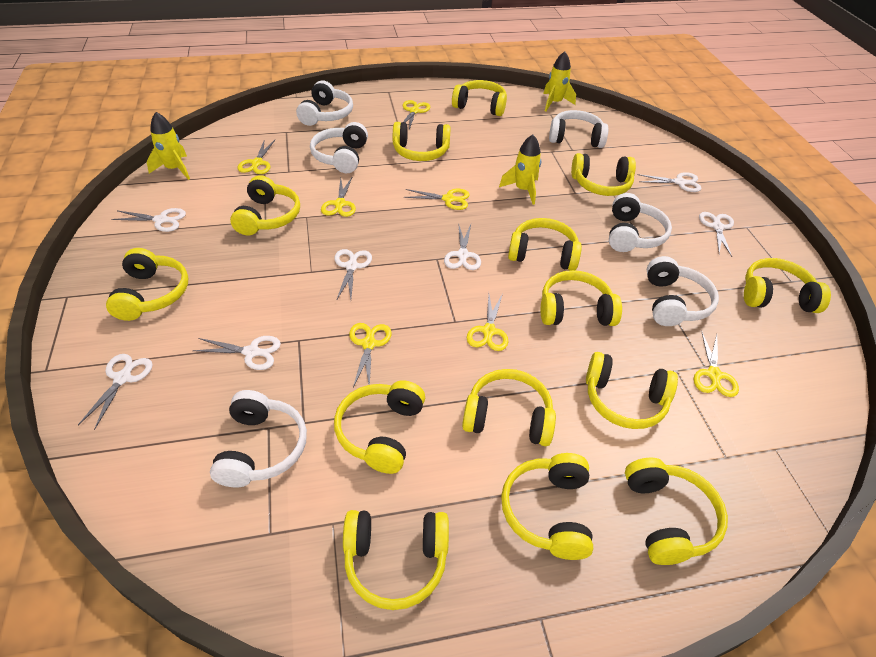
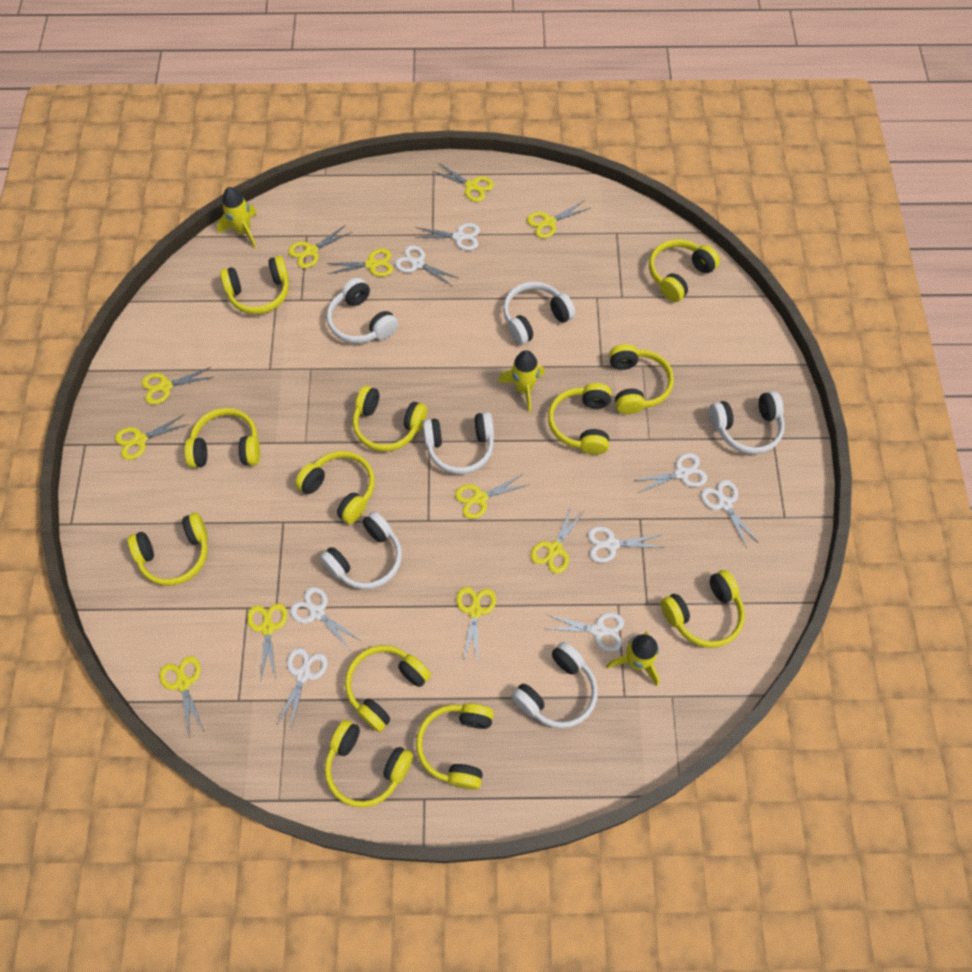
white scissors: 7 -> 8
yellow headphones: 14 -> 12
yellow scissors: 7 -> 11

